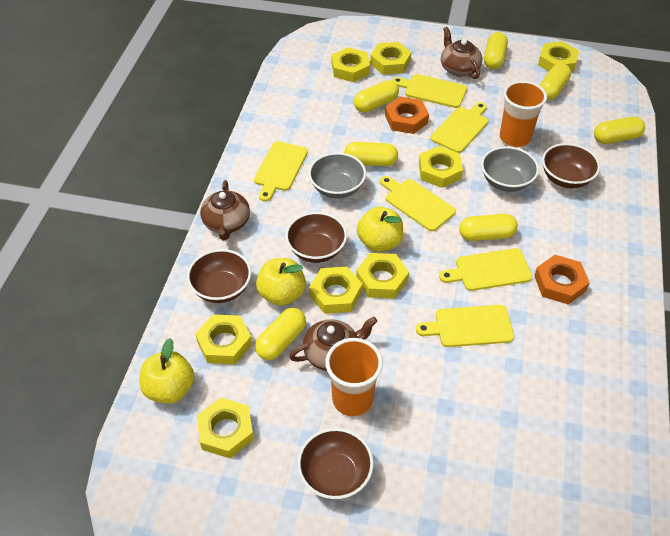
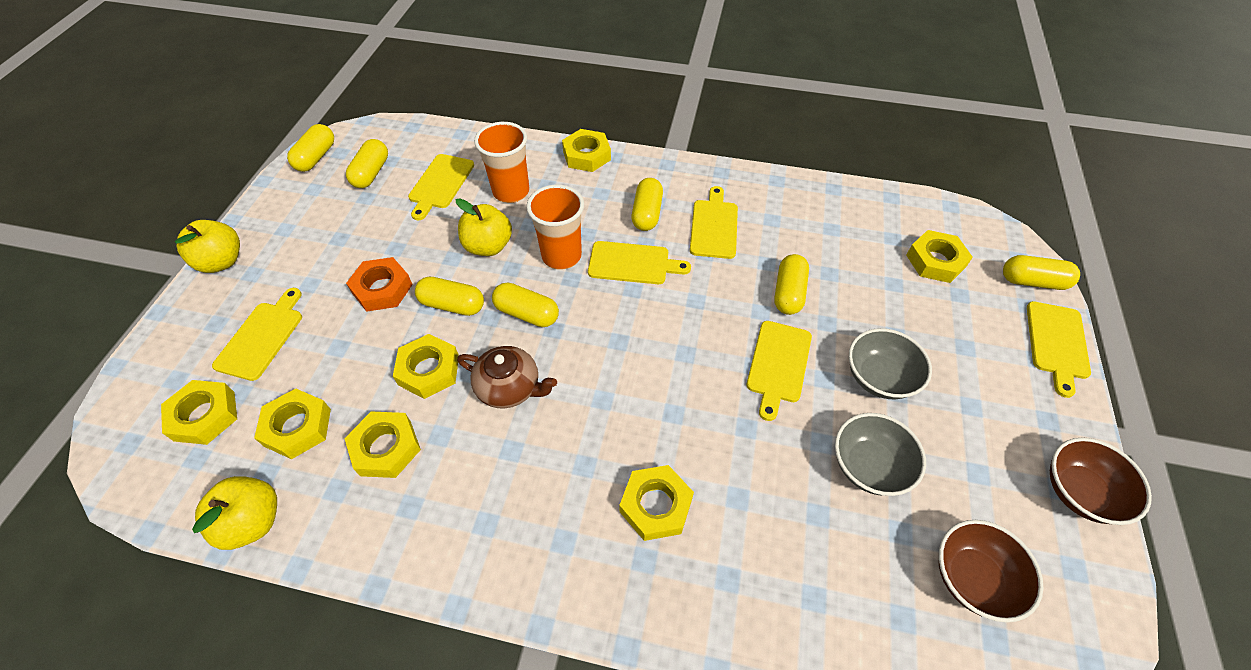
brown bowl: 4 -> 2
brown teapot: 3 -> 1
orange nut: 2 -> 1
yellow nut: 8 -> 7

